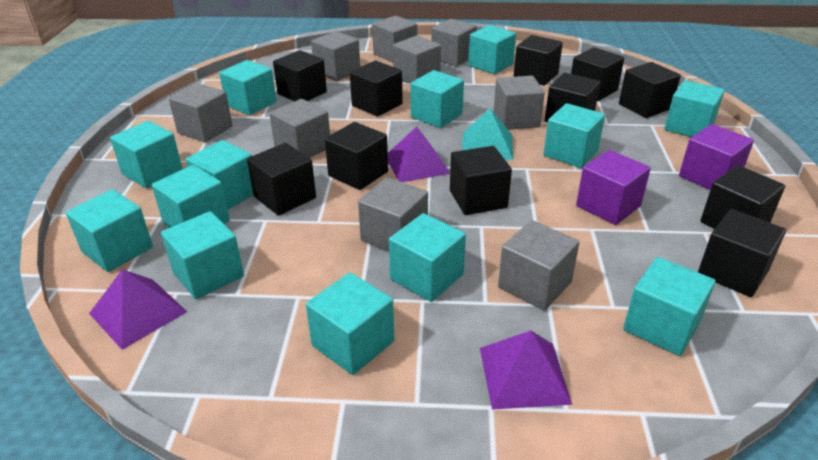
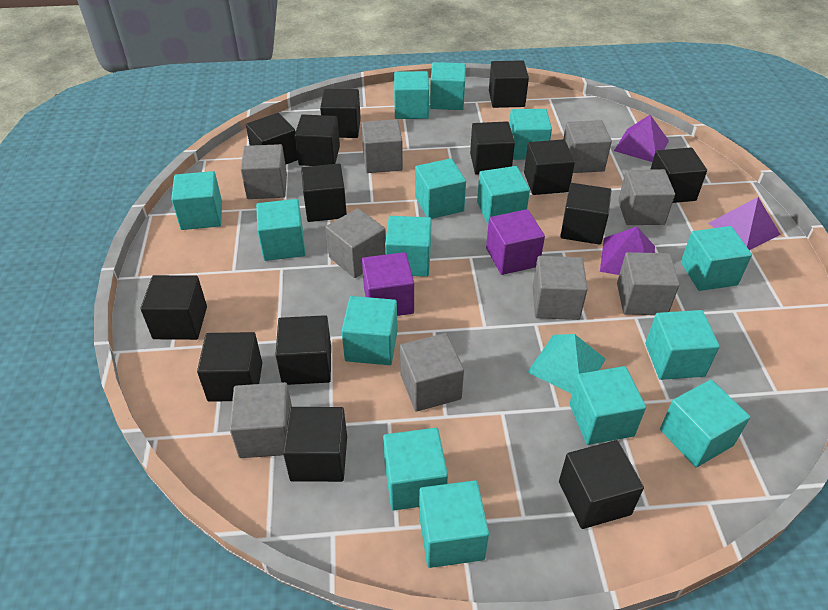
black cube: 11 -> 14
turquoise cube: 13 -> 15

